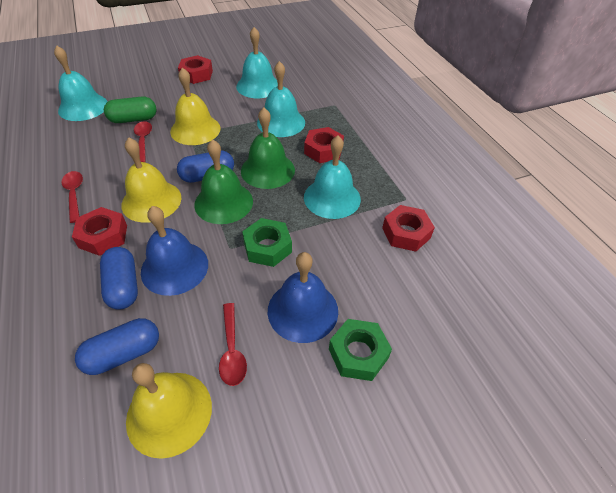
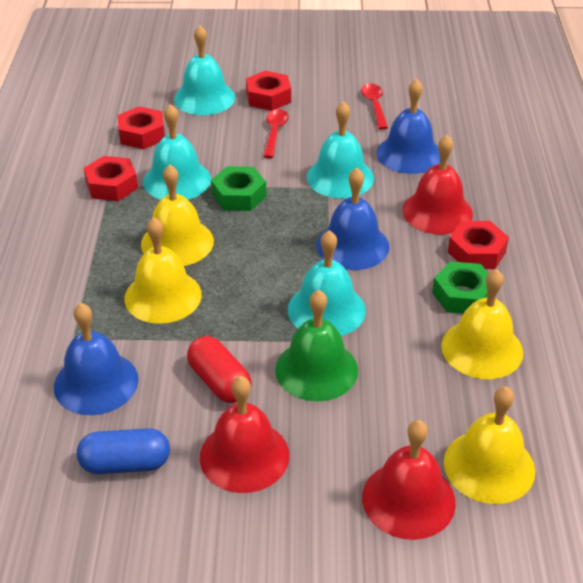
blue bell: 2 -> 3
blue capsule: 3 -> 1
green bell: 2 -> 1
green capsule: 1 -> 0
red bell: 0 -> 3
red capsule: 0 -> 1
red spoon: 3 -> 2
yellow bell: 3 -> 4

